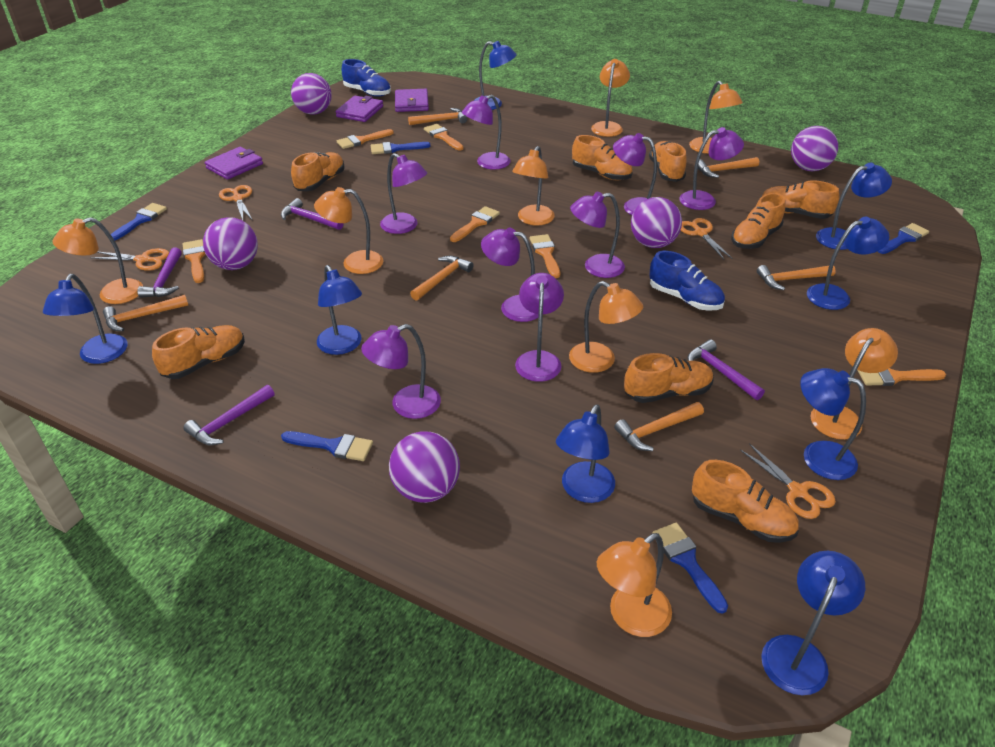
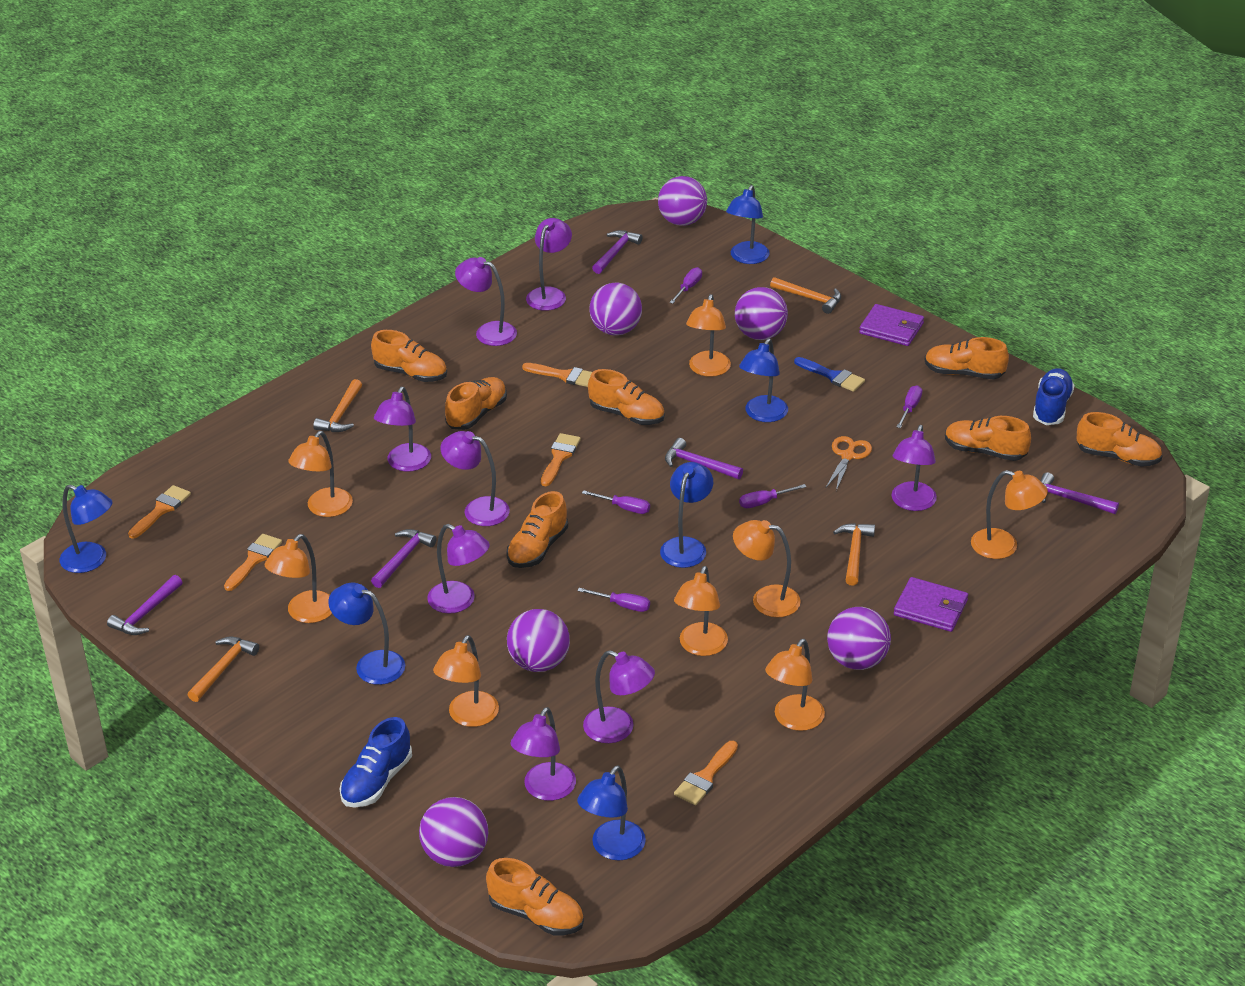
blue brush: 5 -> 1
blue lamp: 8 -> 6
orange brush: 6 -> 5
orange hammer: 6 -> 4
orange scissors: 4 -> 1
purple ball: 5 -> 6
purple hammer: 4 -> 5
purple screwdriver: 0 -> 5
purple wallet: 3 -> 2

